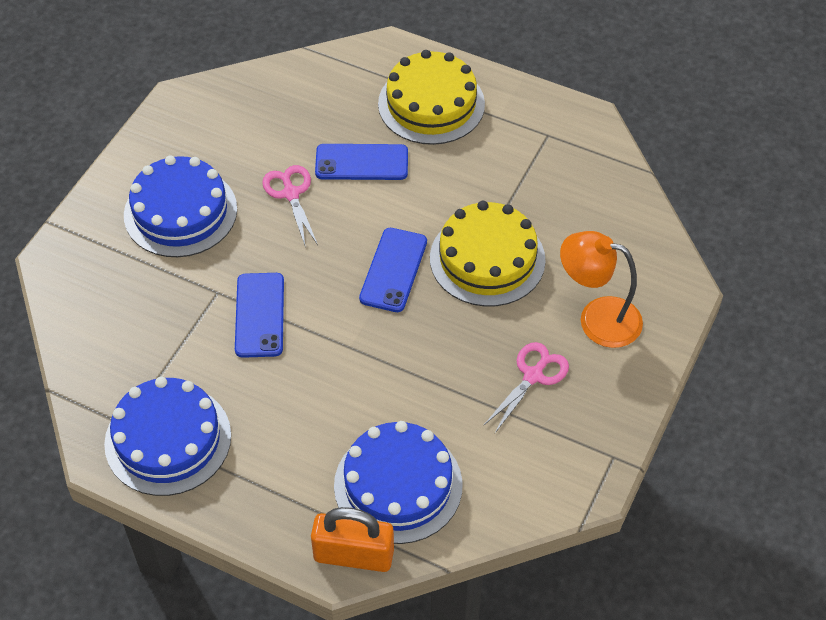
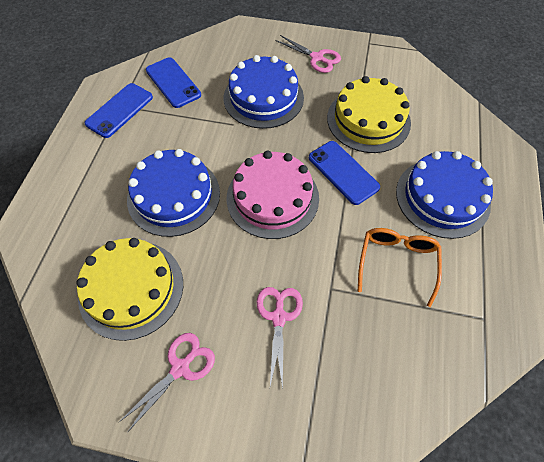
orange glasses: 0 -> 1
orange lamp: 1 -> 0
orange padlock: 1 -> 0
pink cake: 0 -> 1
pink scissors: 2 -> 3

